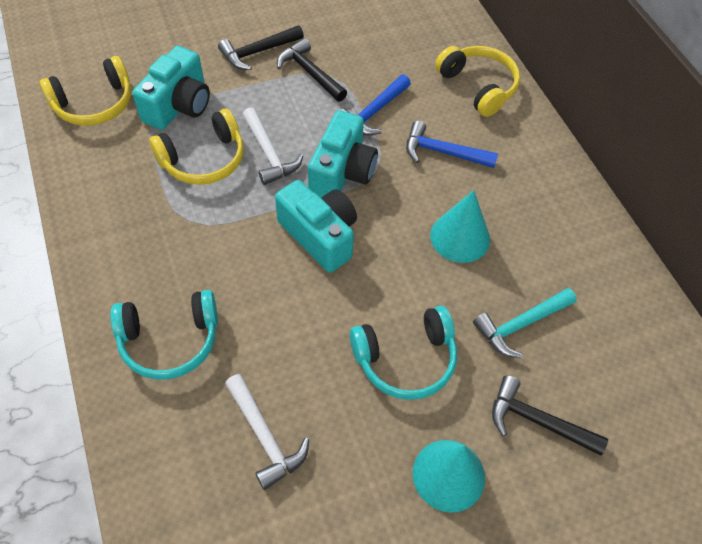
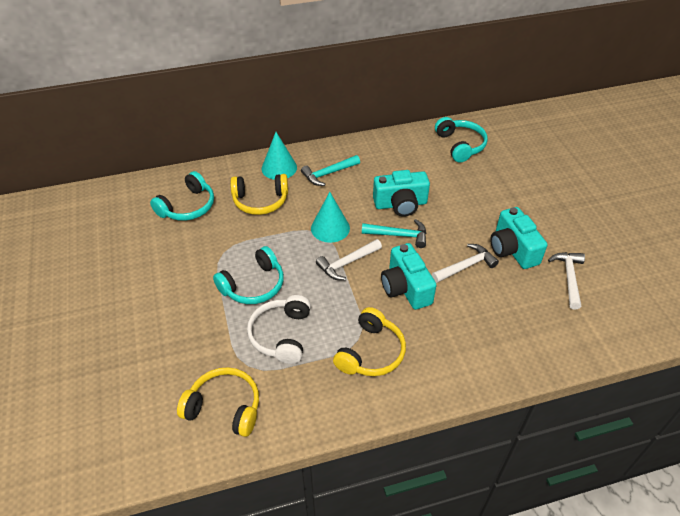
black hammer: 3 -> 0
blue hammer: 2 -> 0
turquoise hammer: 1 -> 2
turquoise headphones: 2 -> 3
white hammer: 2 -> 3
white headphones: 0 -> 1

